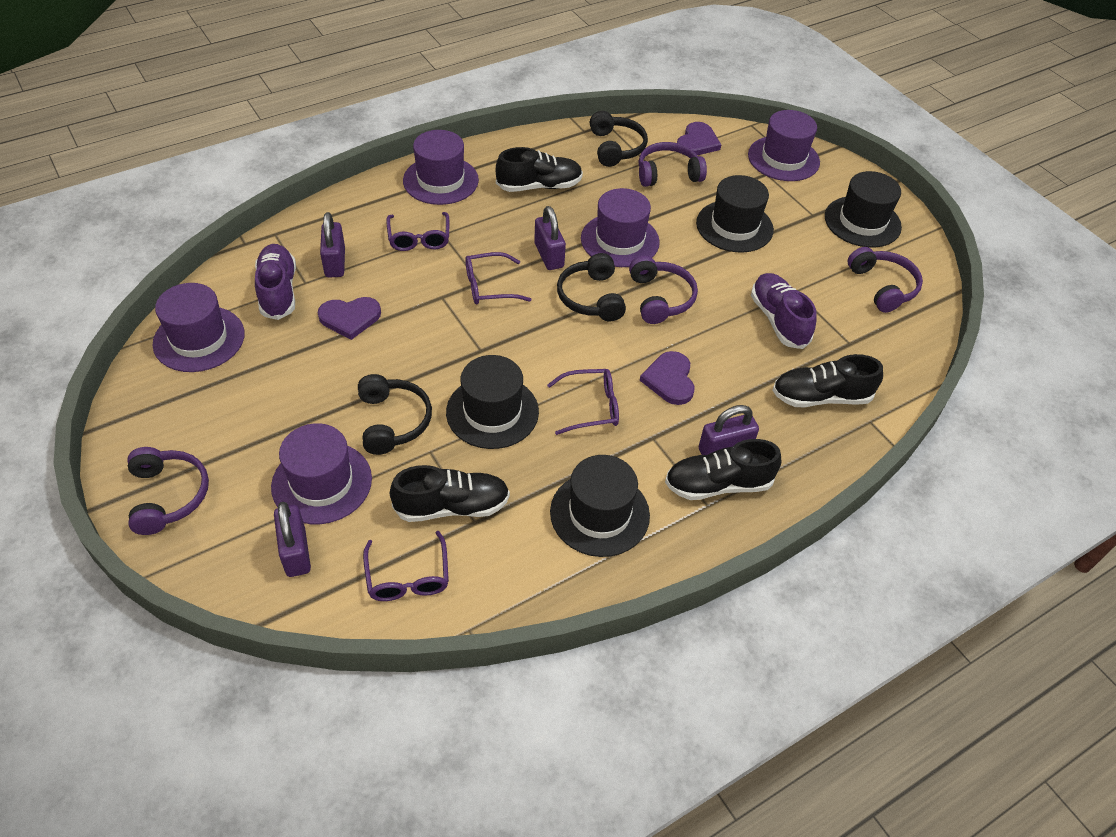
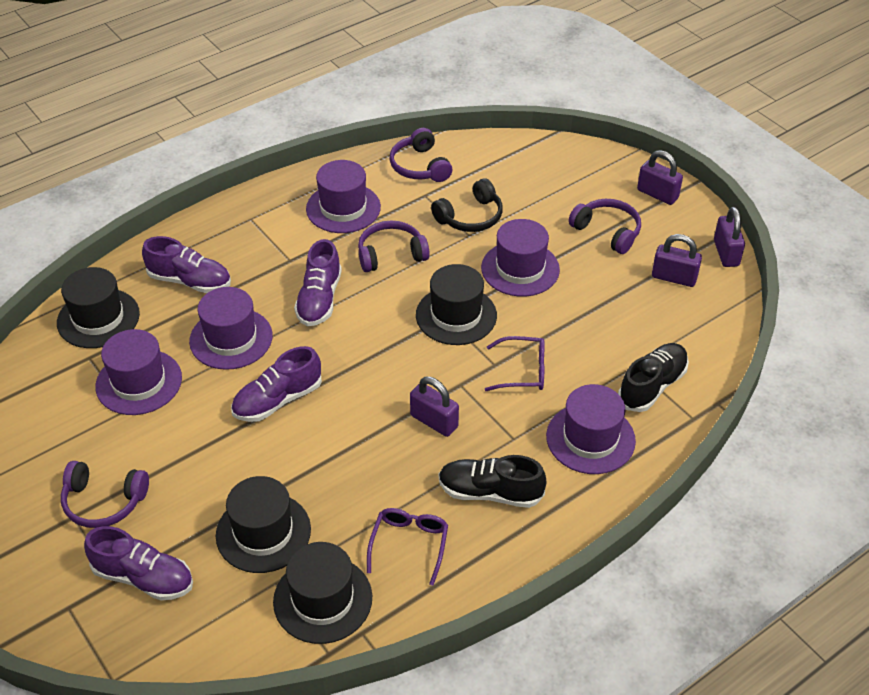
black headphones: 3 -> 1
black shoe: 4 -> 2
purple glasses: 4 -> 2
purple heart: 3 -> 0
purple shoe: 2 -> 4

